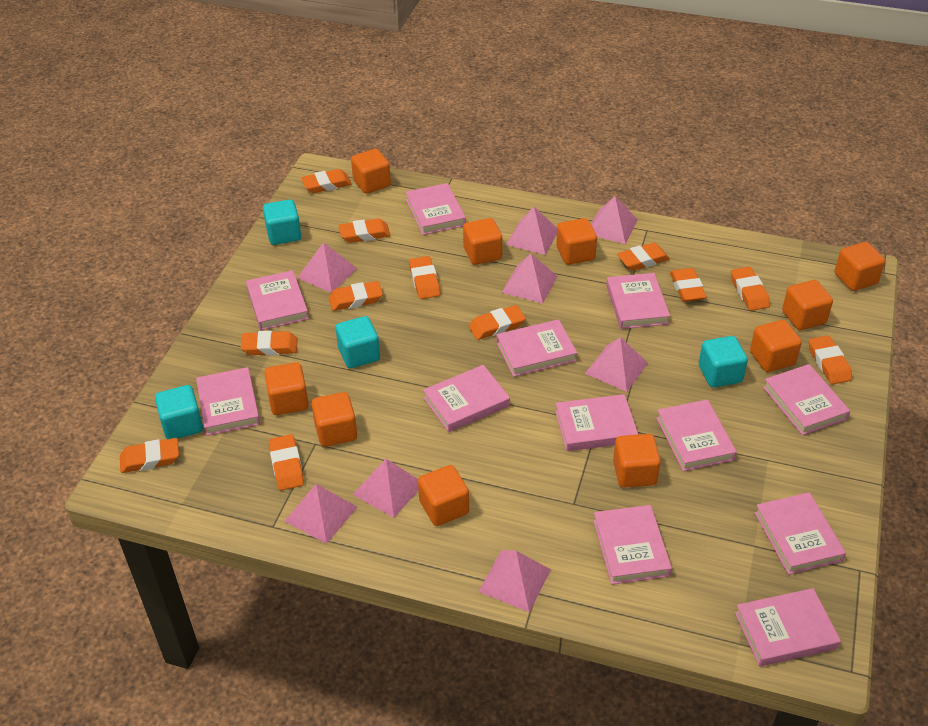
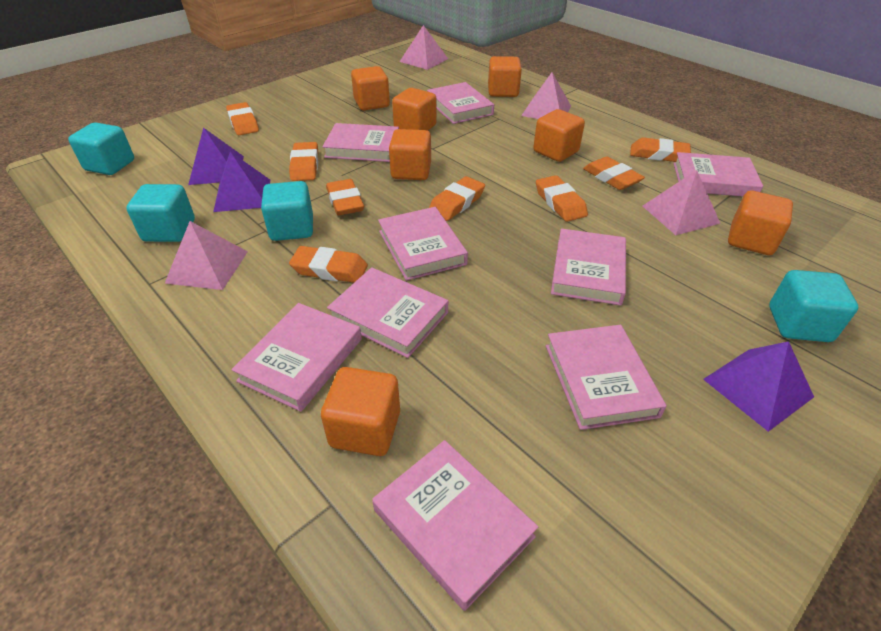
orange cube: 10 -> 7
orange eraser: 12 -> 8
pink book: 12 -> 9
pink pyramid: 8 -> 4
purple pyramid: 0 -> 3

